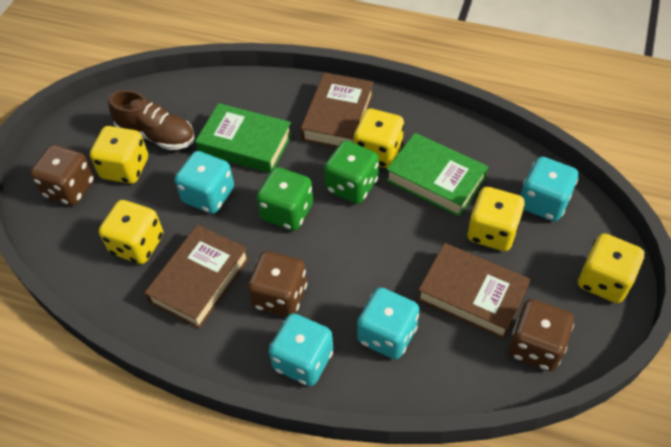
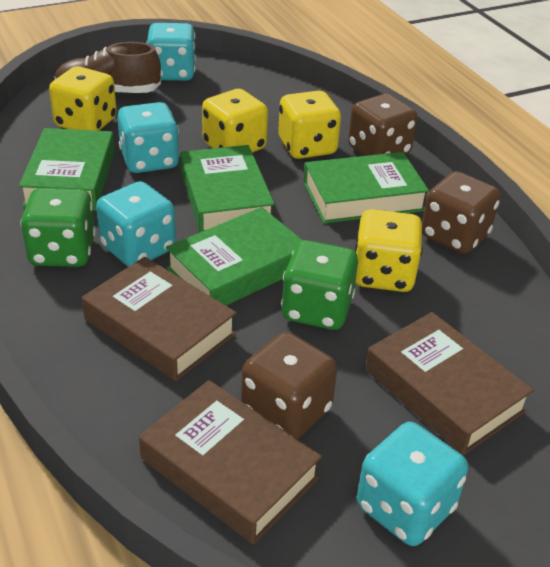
green book: 2 -> 4
yellow dice: 5 -> 4

